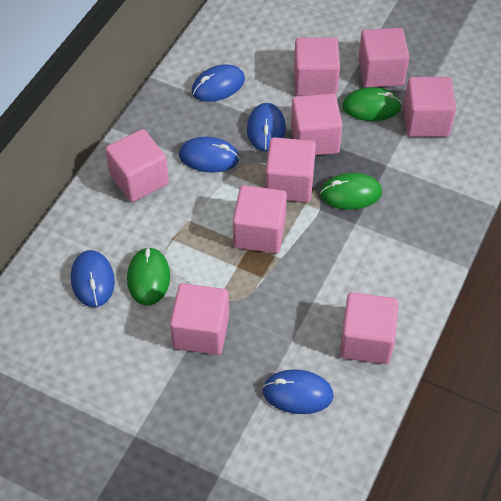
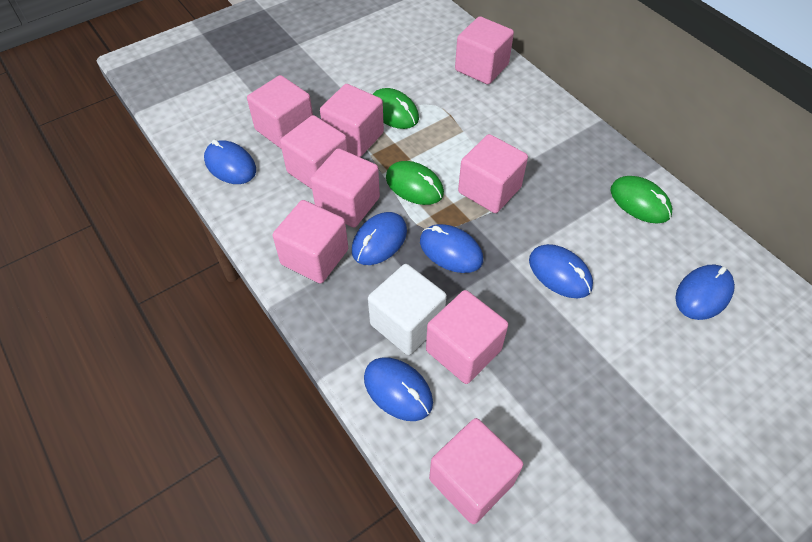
blue mouse: 5 -> 6
white cube: 0 -> 1

